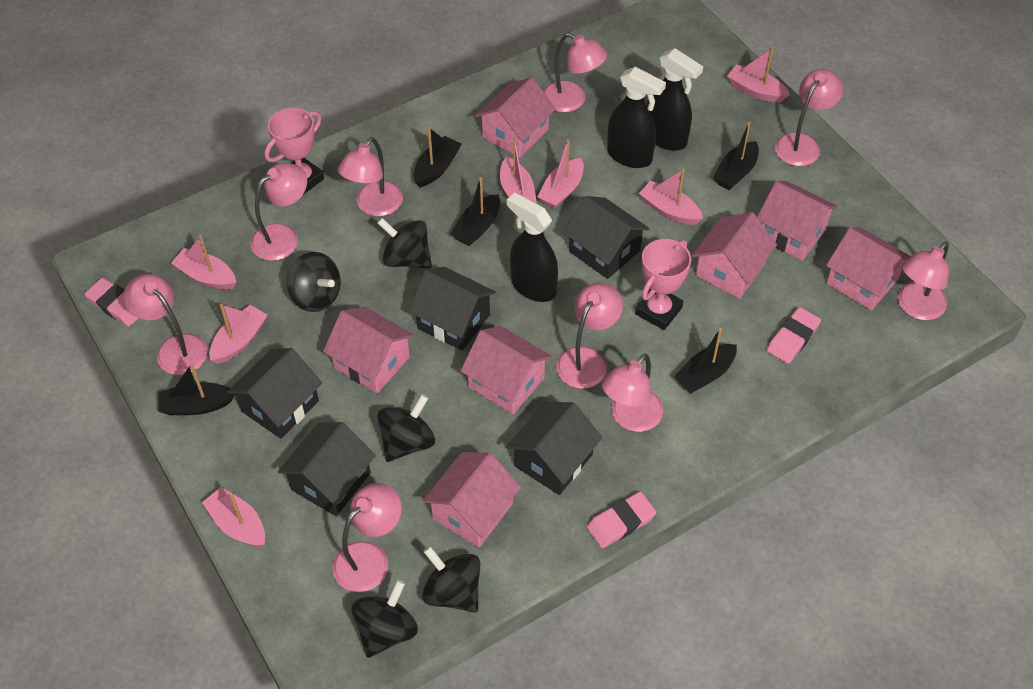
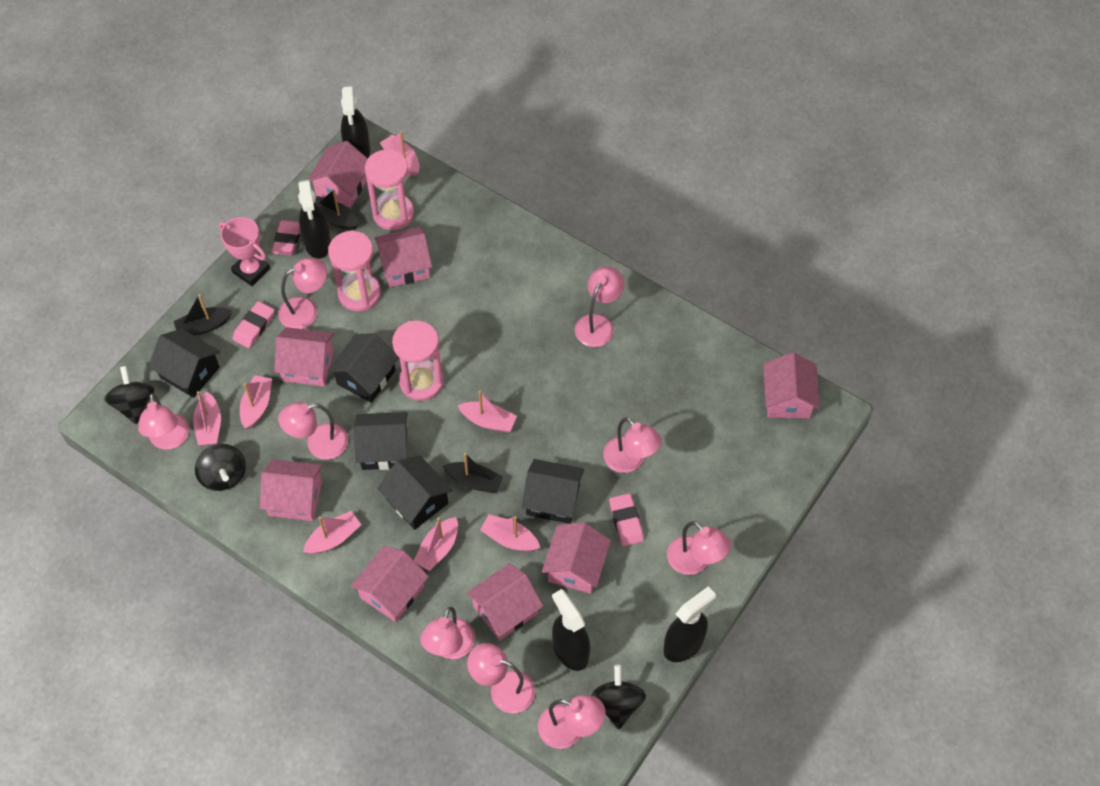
black boat: 5 -> 3
black spinning top: 5 -> 3
black spray bottle: 3 -> 4
pink hourglass: 0 -> 3
pink house: 7 -> 8
pink trophy: 2 -> 1

